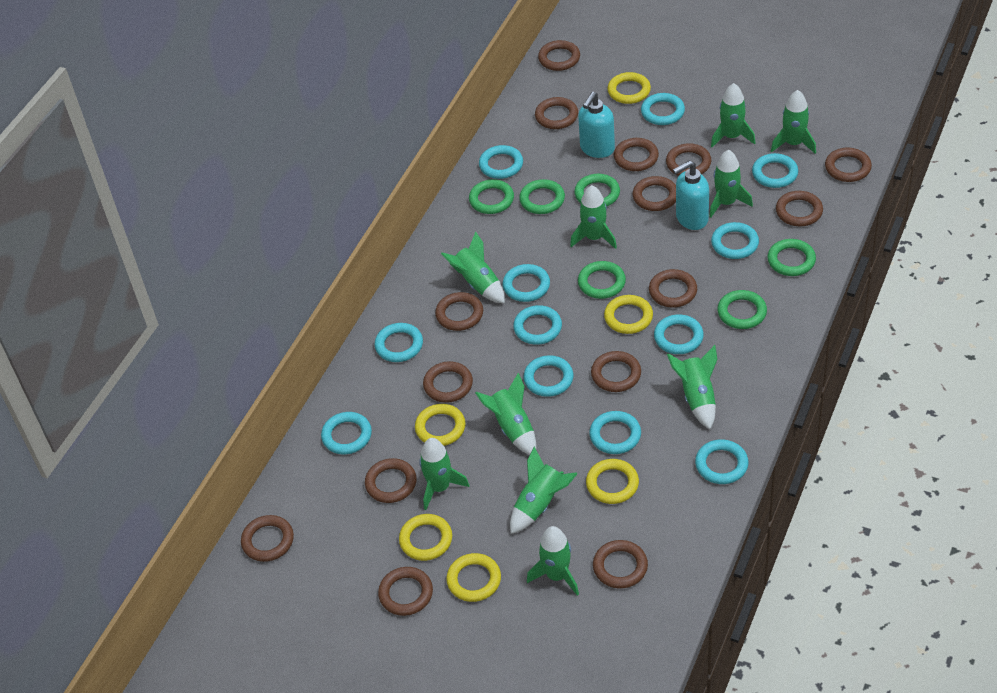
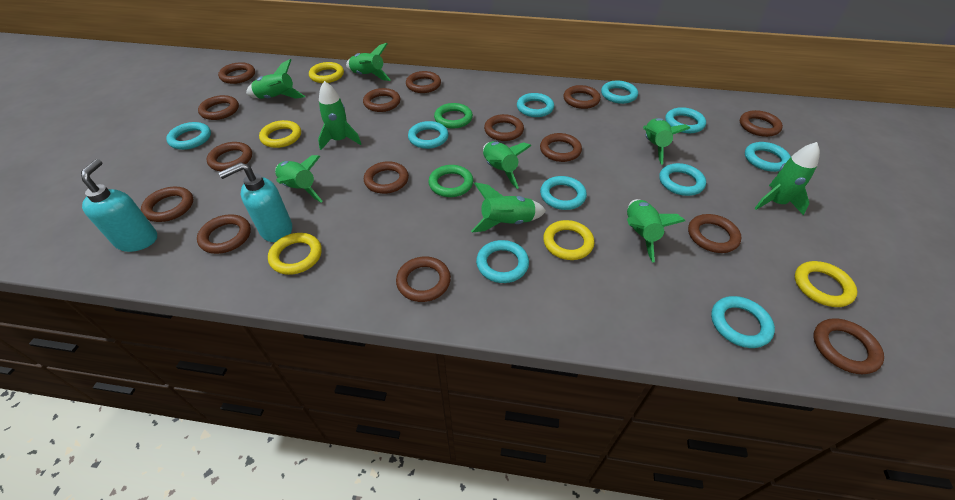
green ring: 6 -> 2
green rocket: 10 -> 9
turquoise ring: 12 -> 10
yellow ring: 6 -> 5

